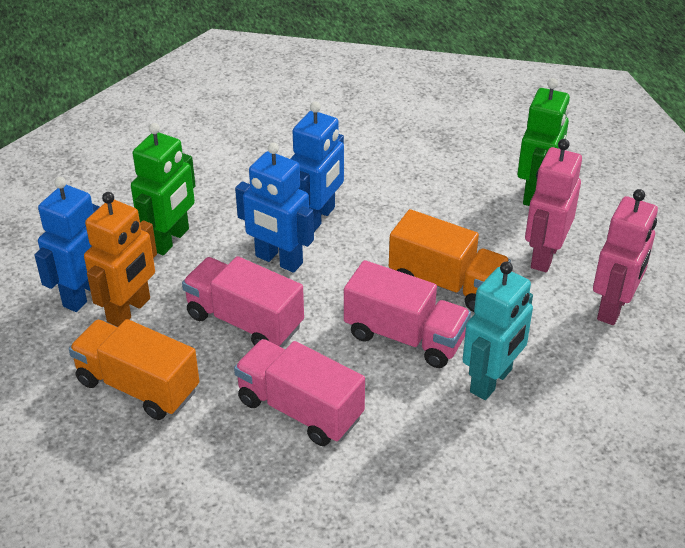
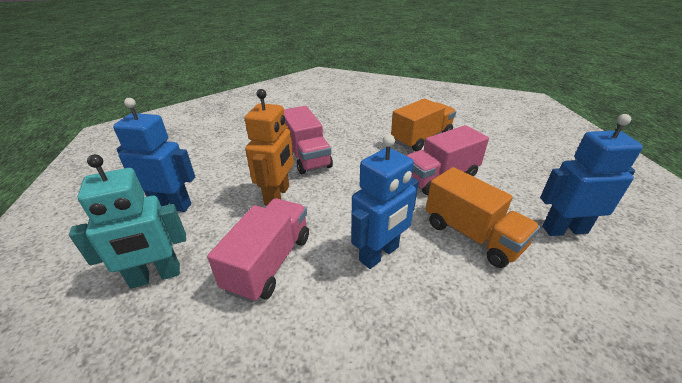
green robot: 2 -> 0
pink robot: 2 -> 0

